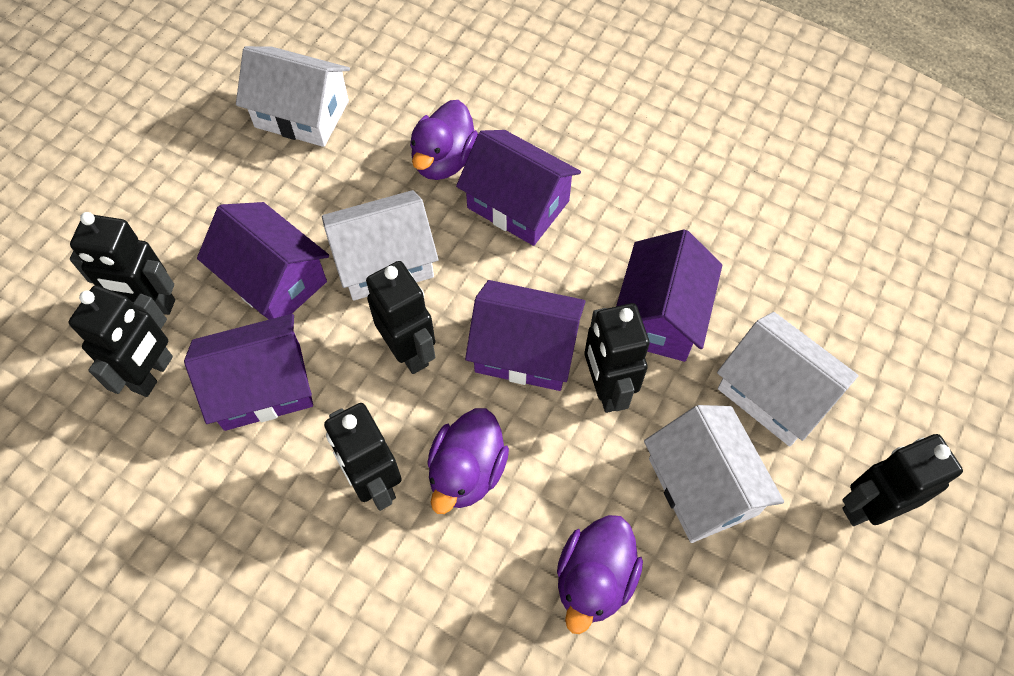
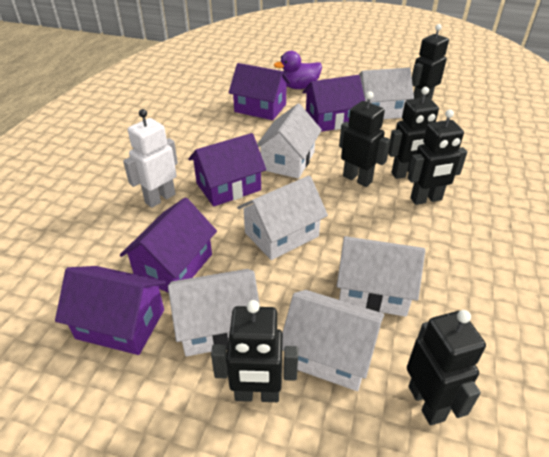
purple duck: 3 -> 1
white house: 4 -> 6
white robot: 0 -> 1

